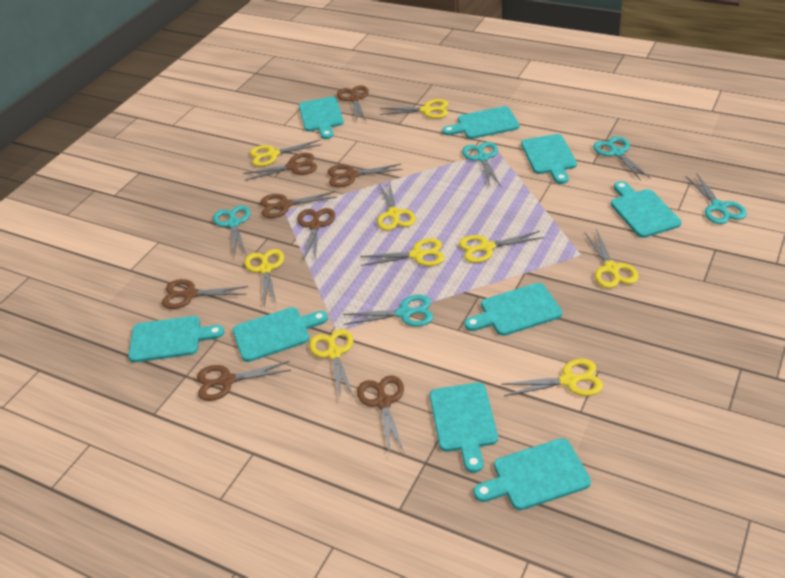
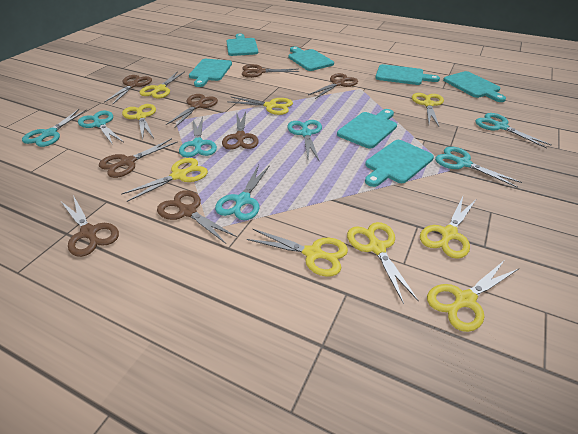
turquoise cutting board: 9 -> 7
turquoise scissors: 5 -> 7

